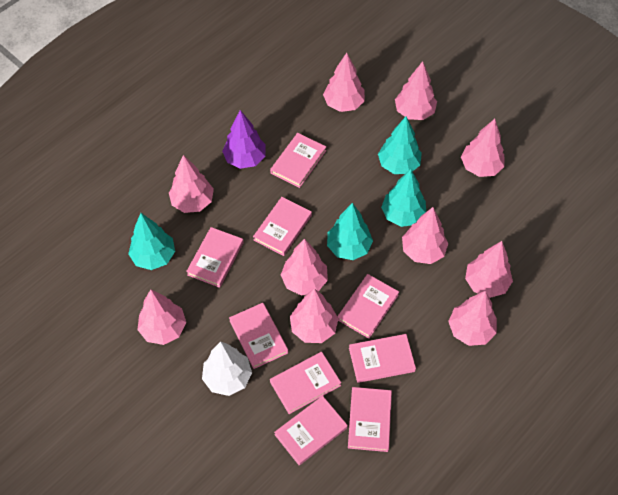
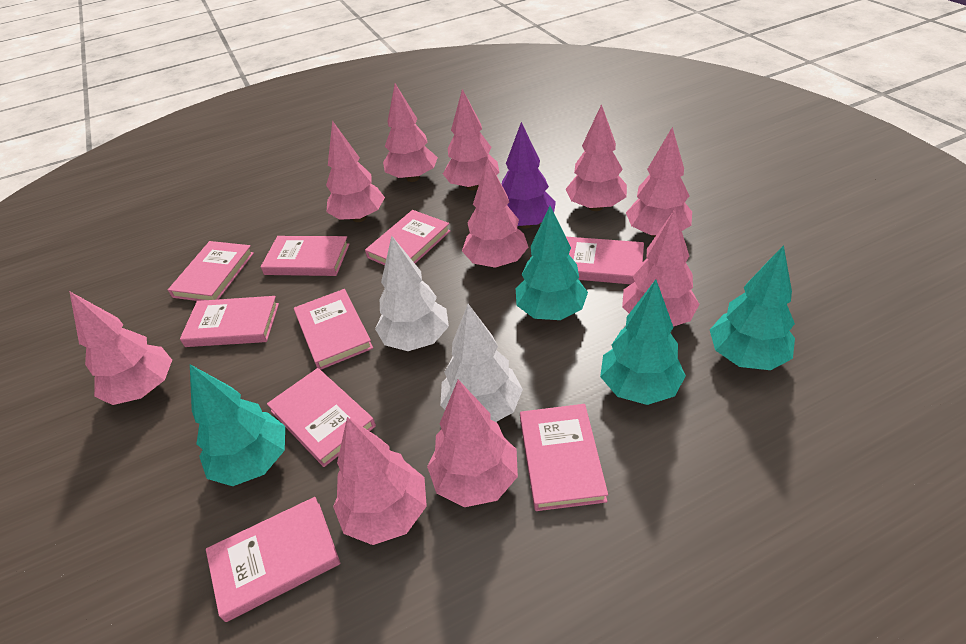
white tree: 1 -> 2

